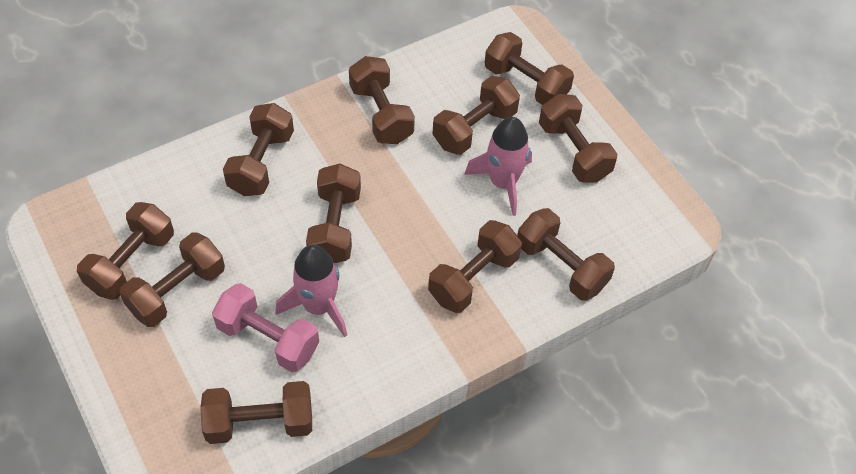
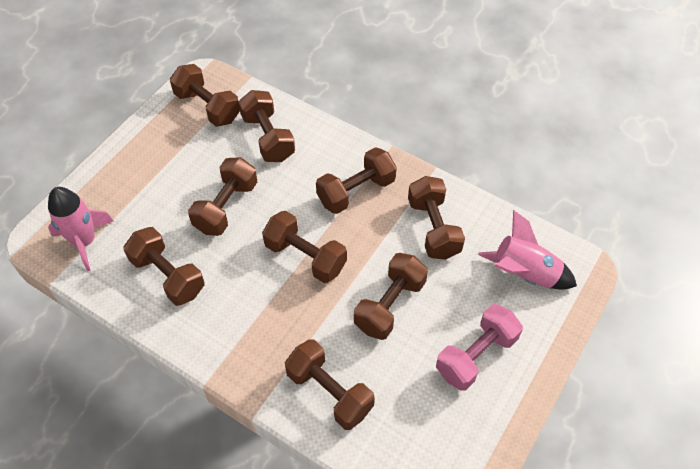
brown dumbbell: 11 -> 9

